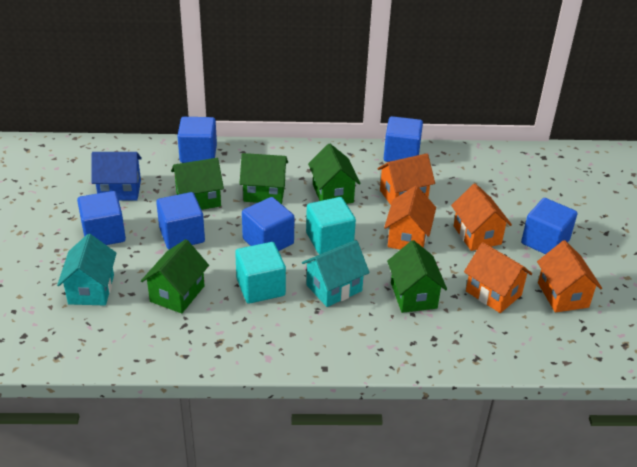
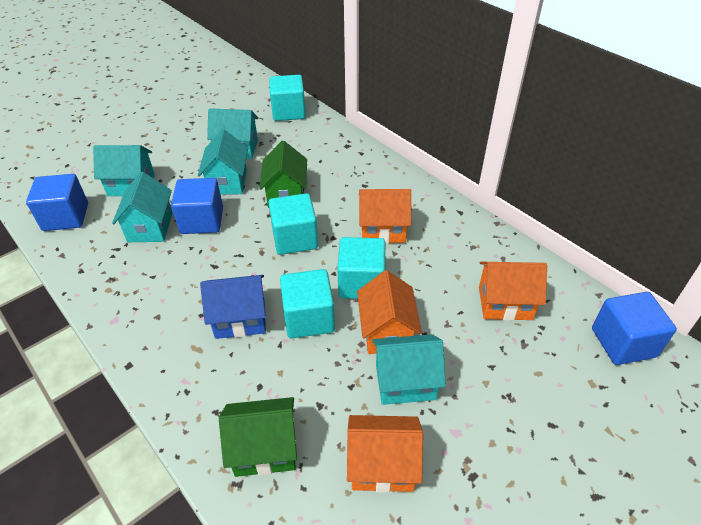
blue cube: 6 -> 3
green house: 5 -> 2
orange house: 5 -> 4
turquoise cube: 2 -> 4
turquoise house: 2 -> 5

